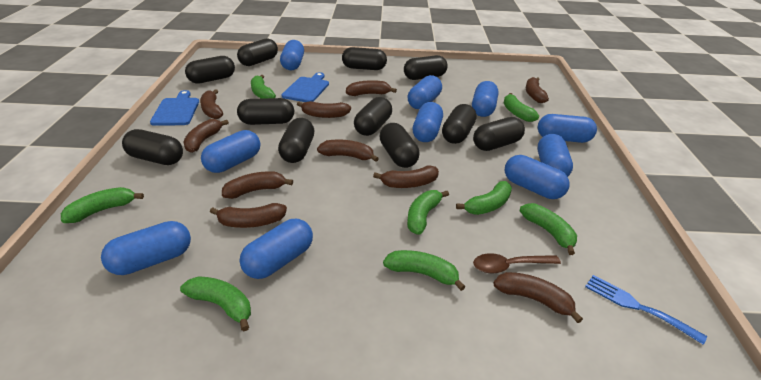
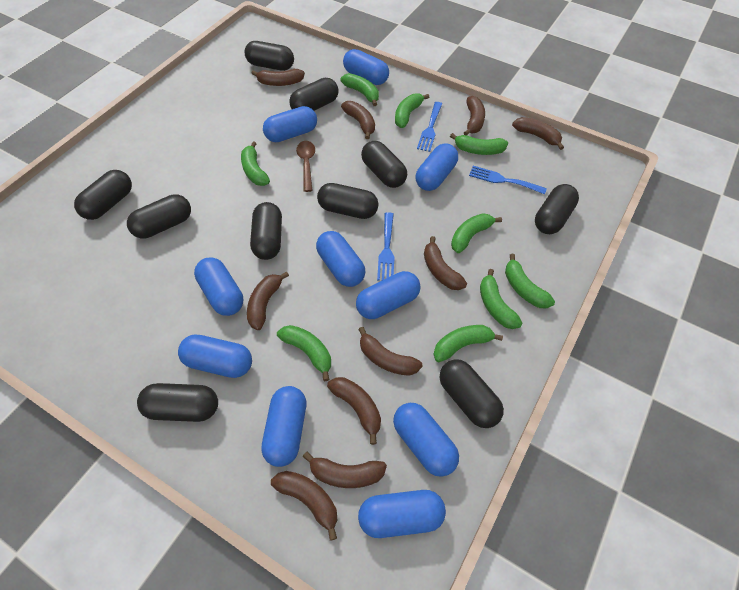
black capsule: 11 -> 10
blue cutting board: 2 -> 0
blue fork: 1 -> 3
green banana: 8 -> 9

